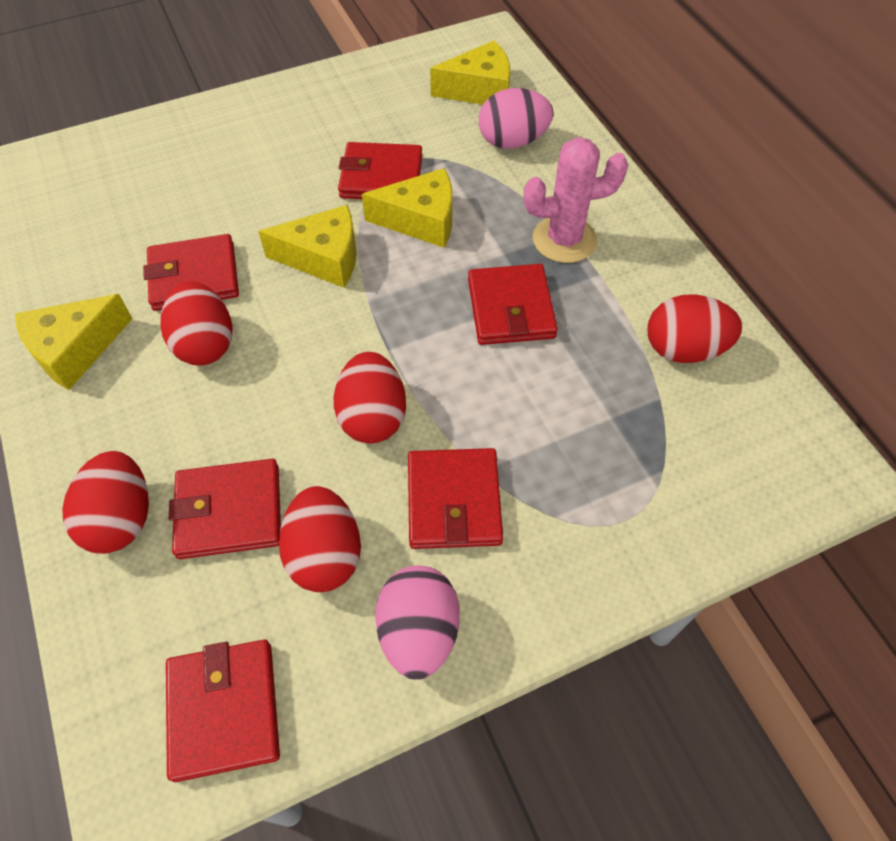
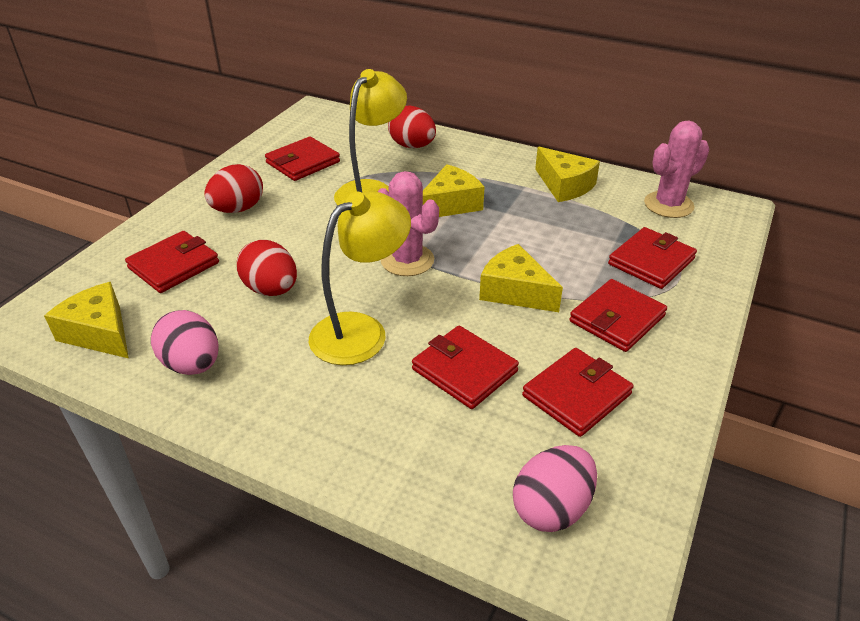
pink cactus: 1 -> 2
red egg: 5 -> 3
yellow lamp: 0 -> 2

